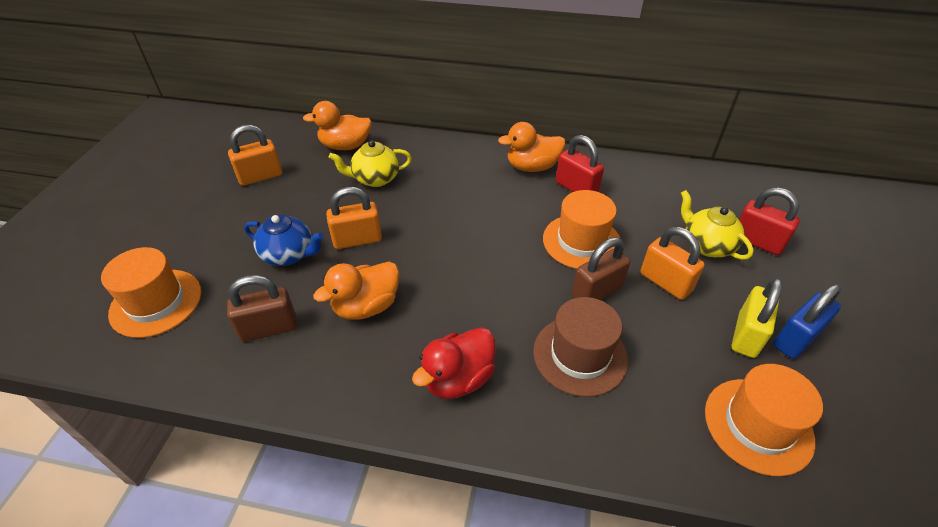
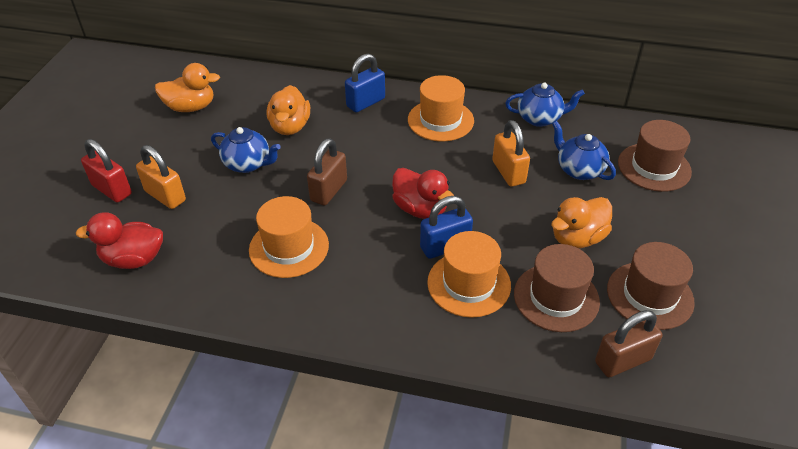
blue padlock: 1 -> 2
blue teapot: 1 -> 3
brown hat: 1 -> 3
orange padlock: 3 -> 2
red duck: 1 -> 2
red padlock: 2 -> 1
yellow padlock: 1 -> 0
yellow teapot: 2 -> 0

